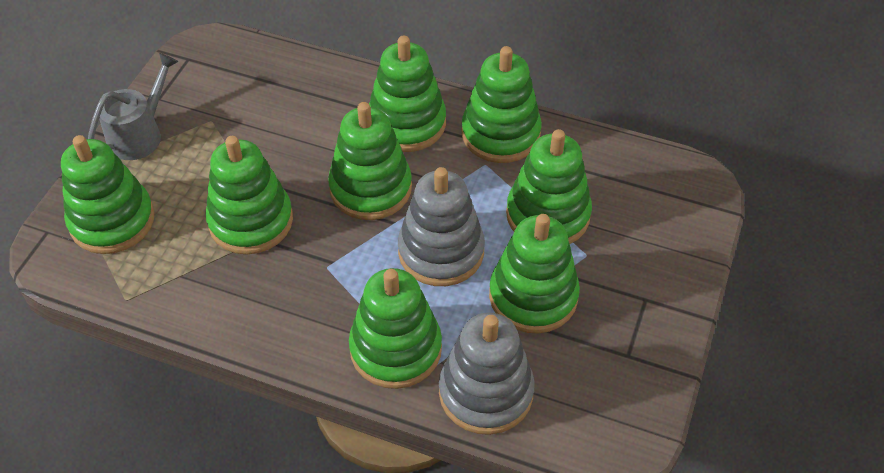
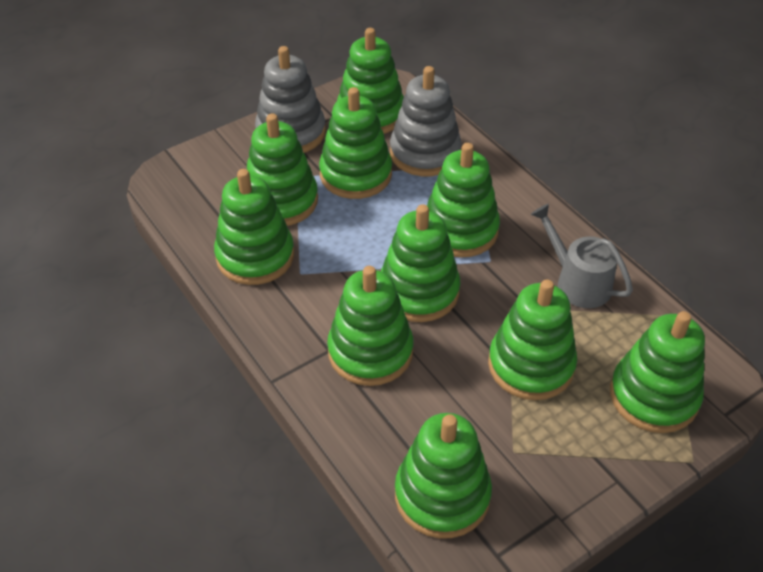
green stacking toy: 8 -> 10

